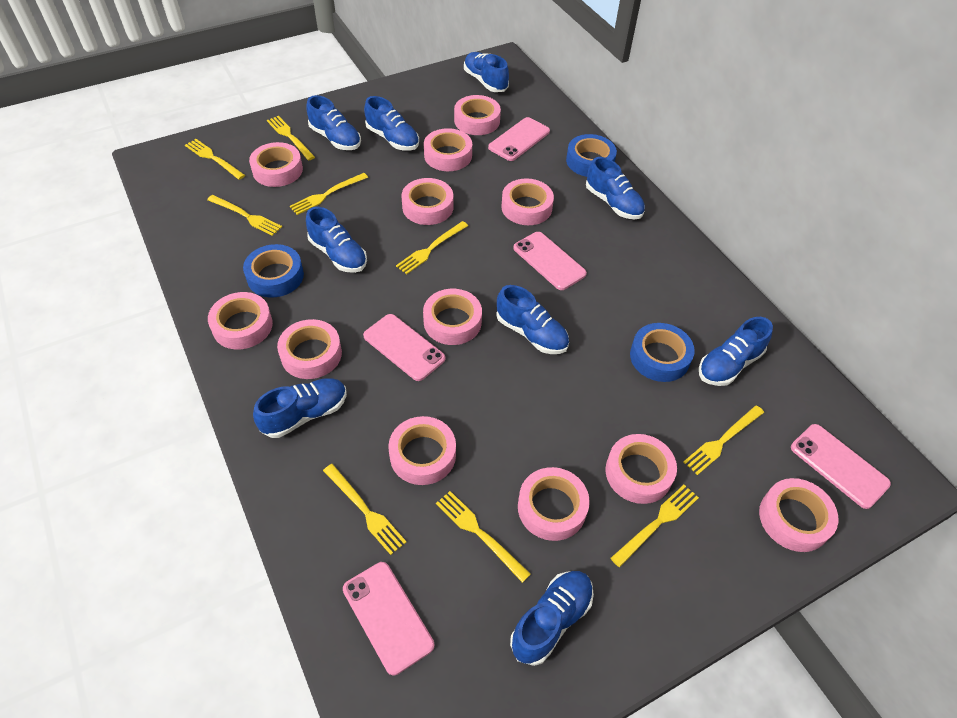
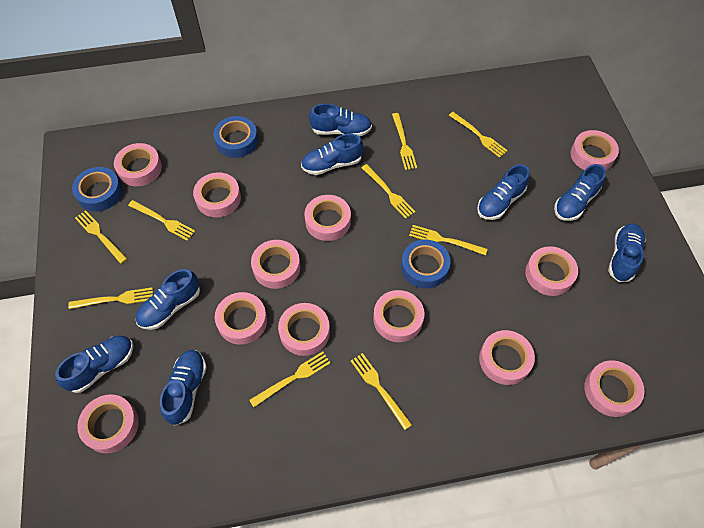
blue shoe: 9 -> 8
pink phone: 5 -> 0

